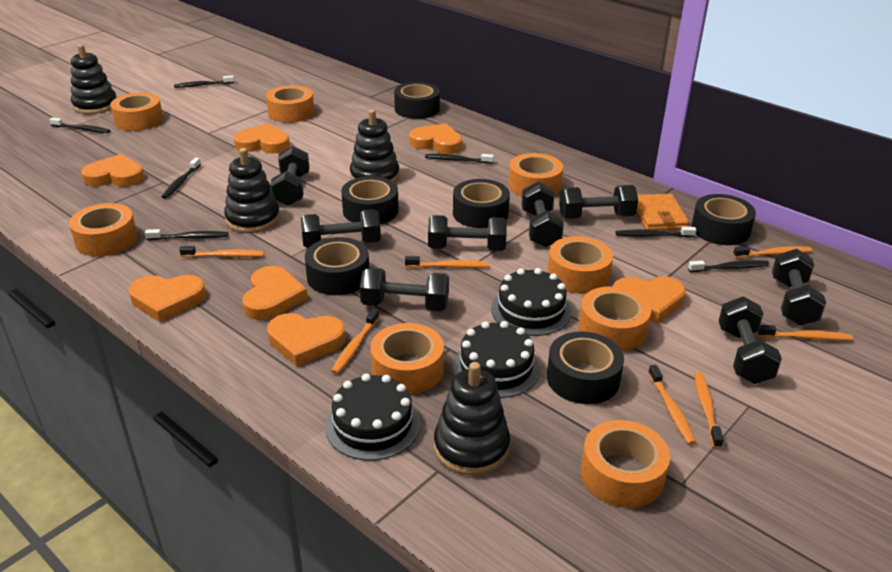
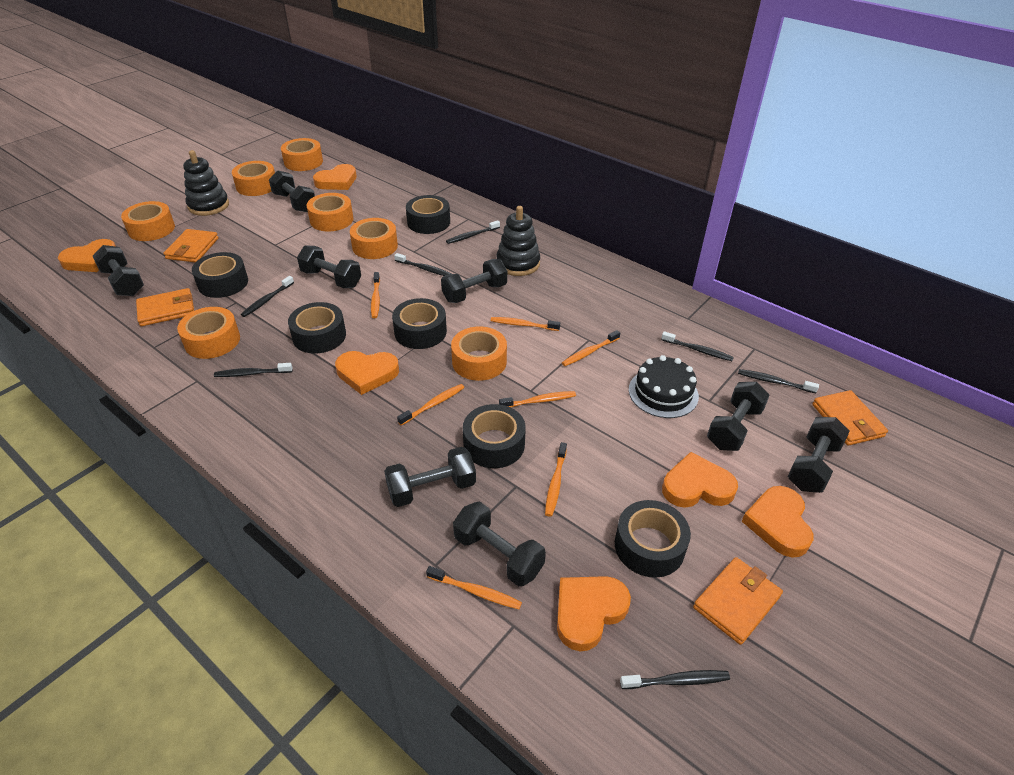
black cake: 3 -> 1
black stacking toy: 4 -> 2
orange heart: 7 -> 6
orange tape: 8 -> 7
orange wallet: 1 -> 4

